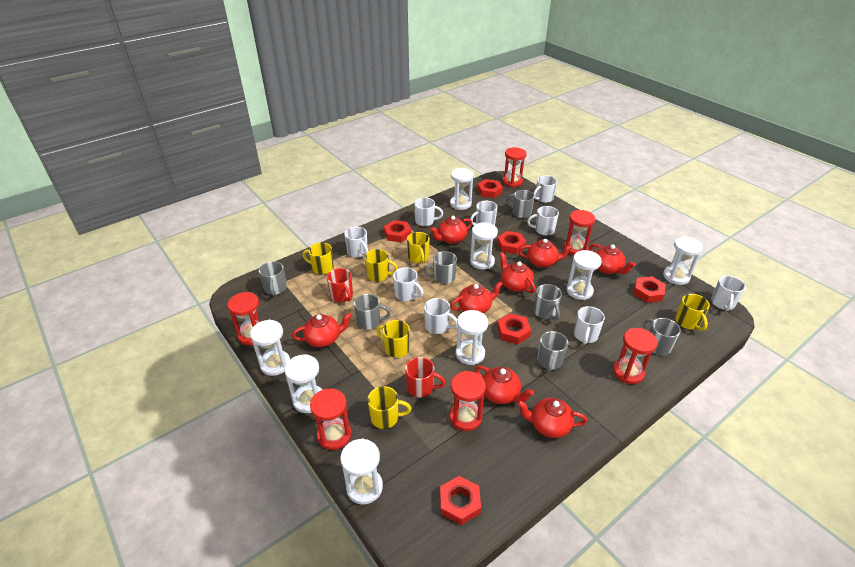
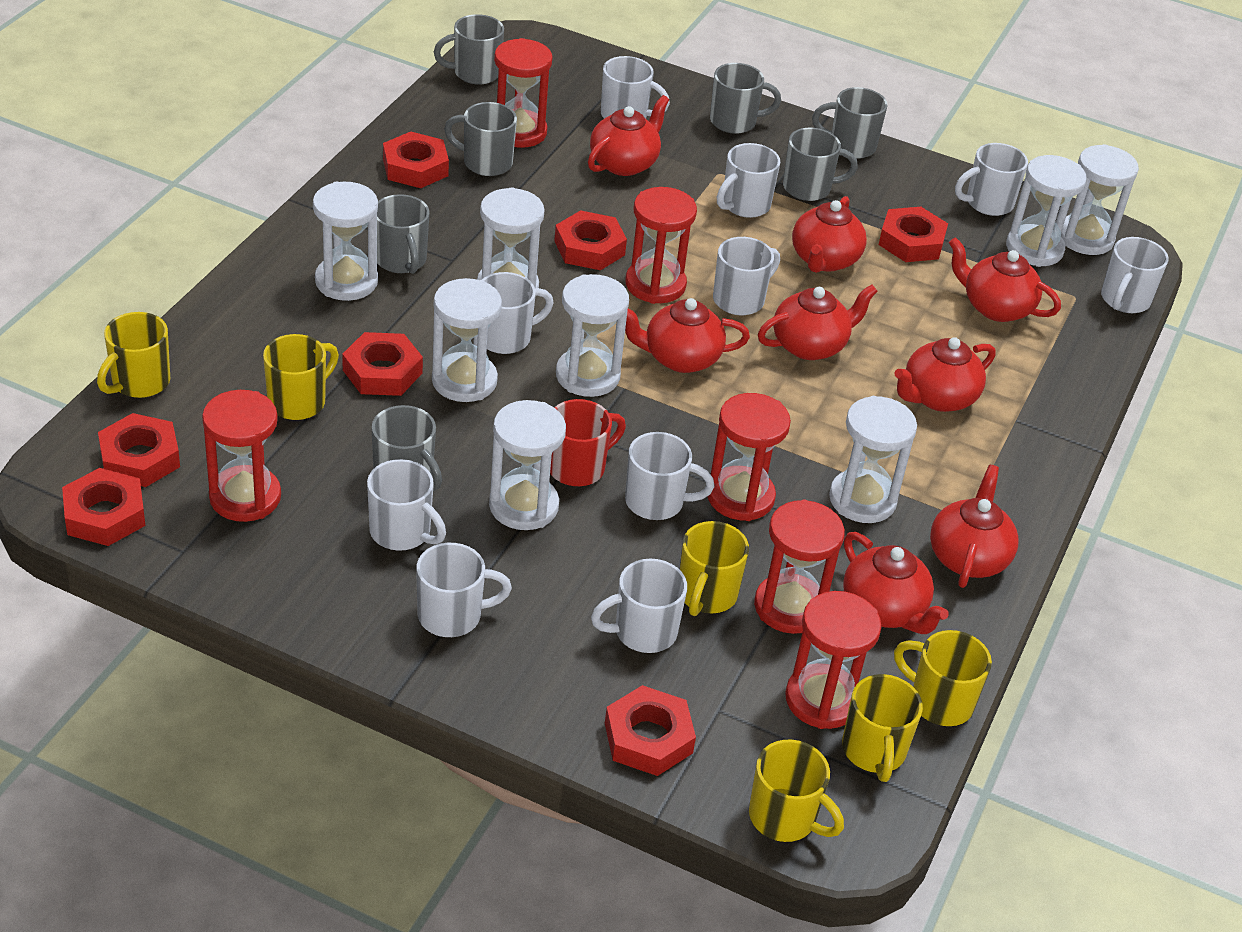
red mug: 2 -> 1
red nut: 6 -> 7
white mug: 9 -> 10

